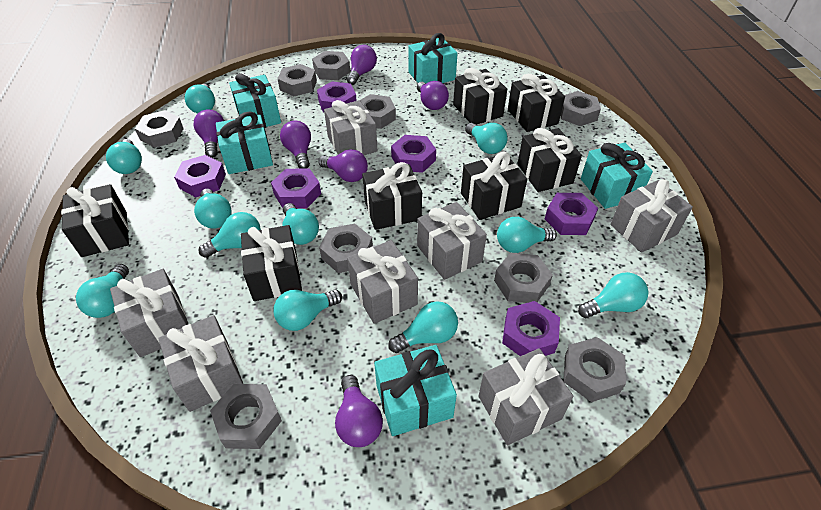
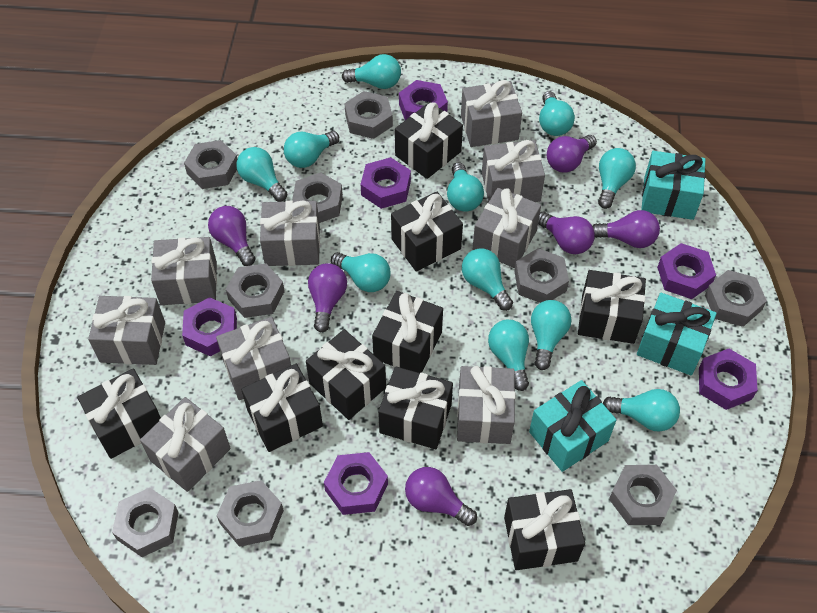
black gift: 7 -> 9
grey gift: 7 -> 9
turquoise gift: 5 -> 3

